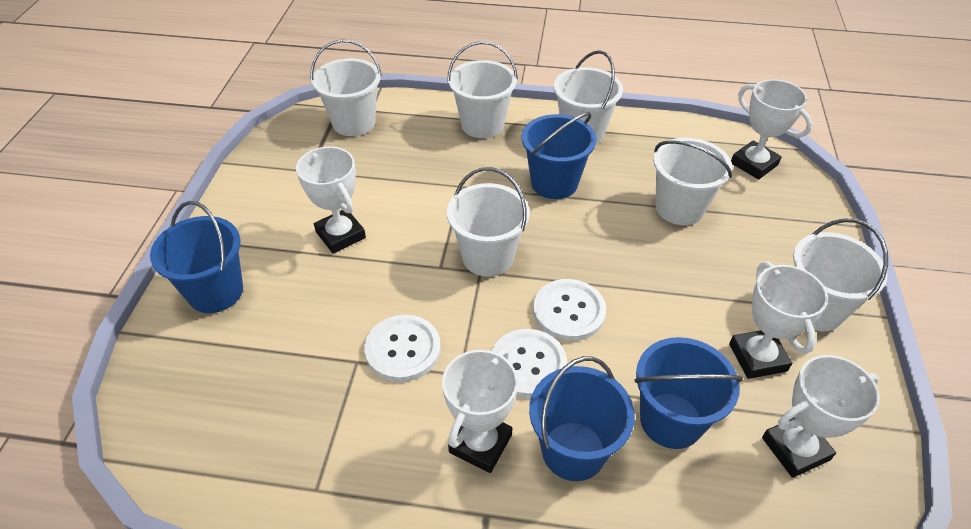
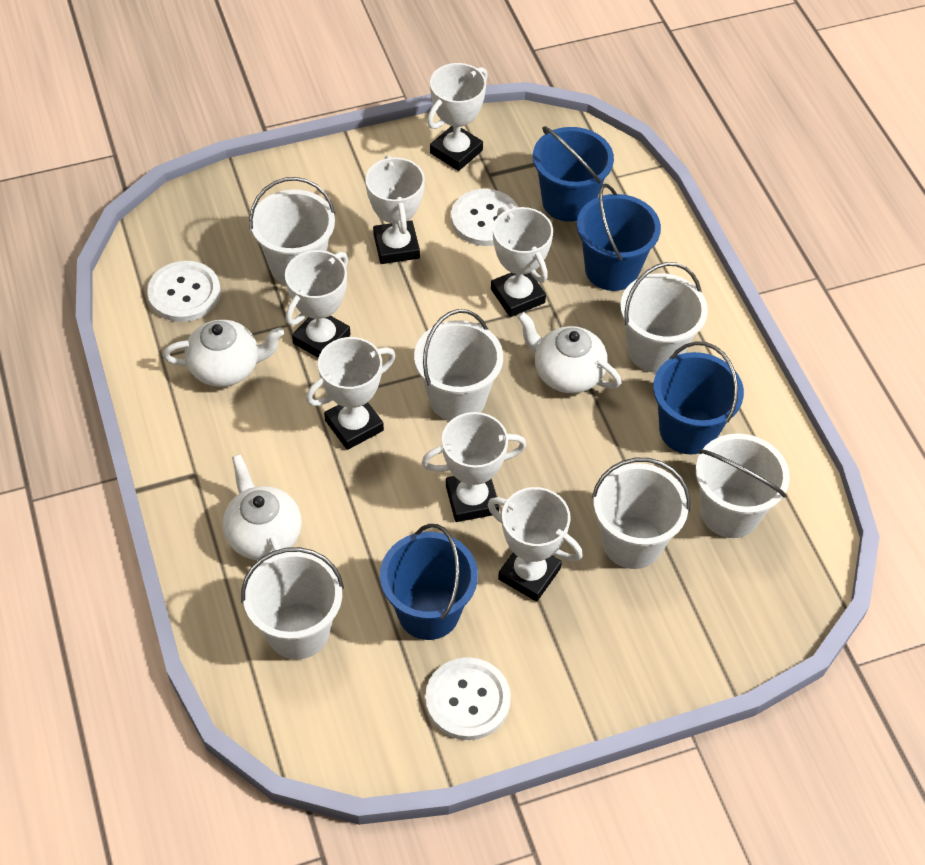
white teapot: 0 -> 3
white trophy: 5 -> 7

